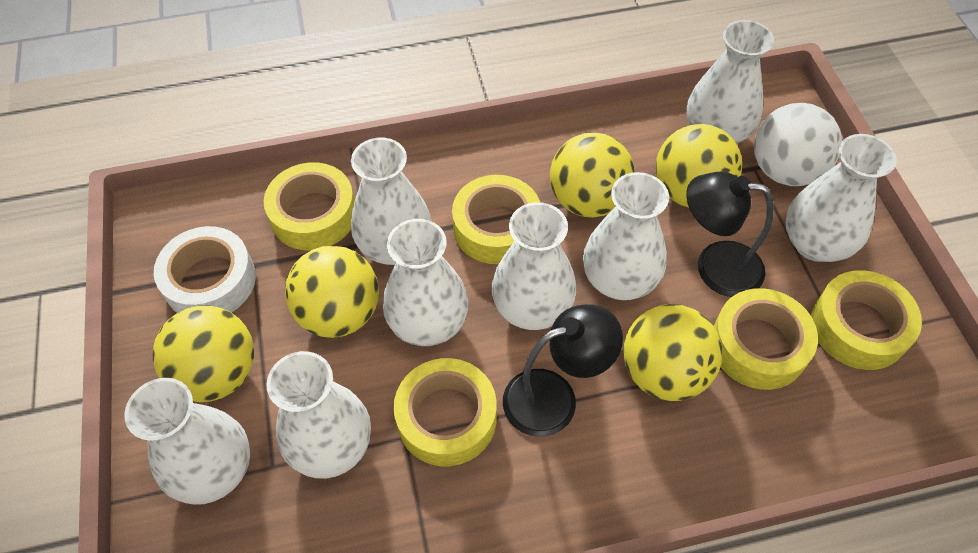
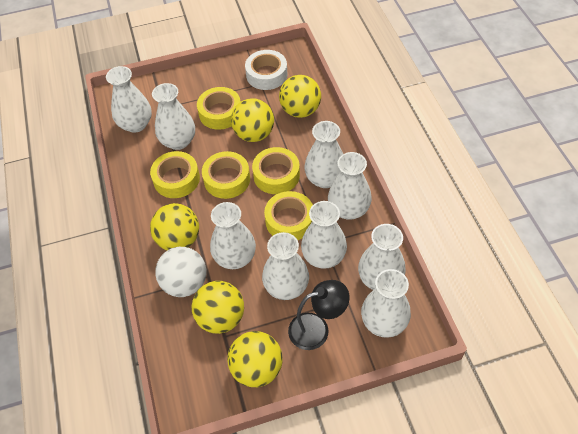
black lamp: 2 -> 1
white vase: 8 -> 9

